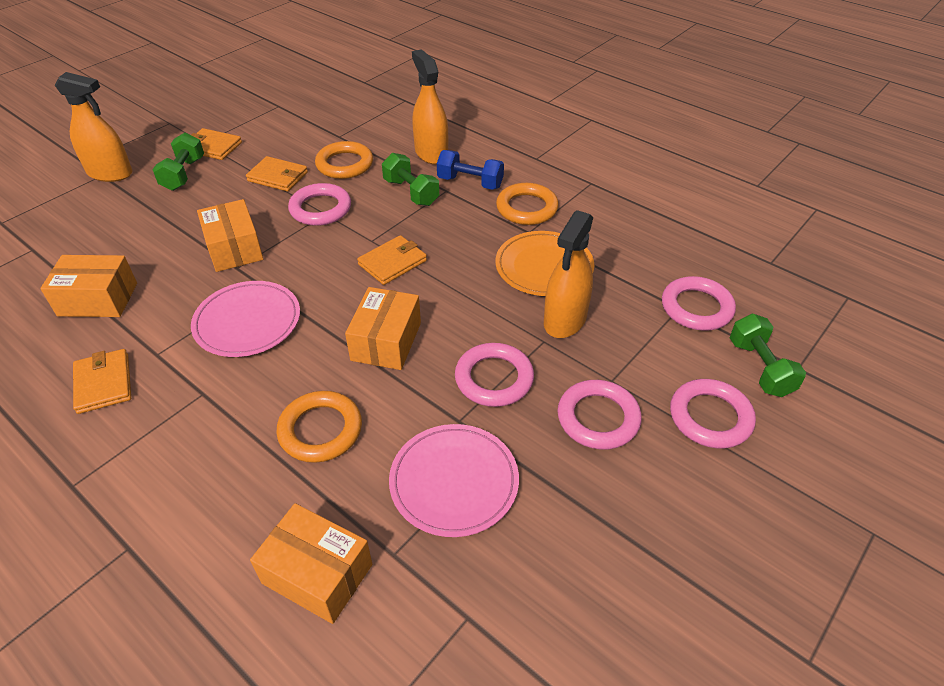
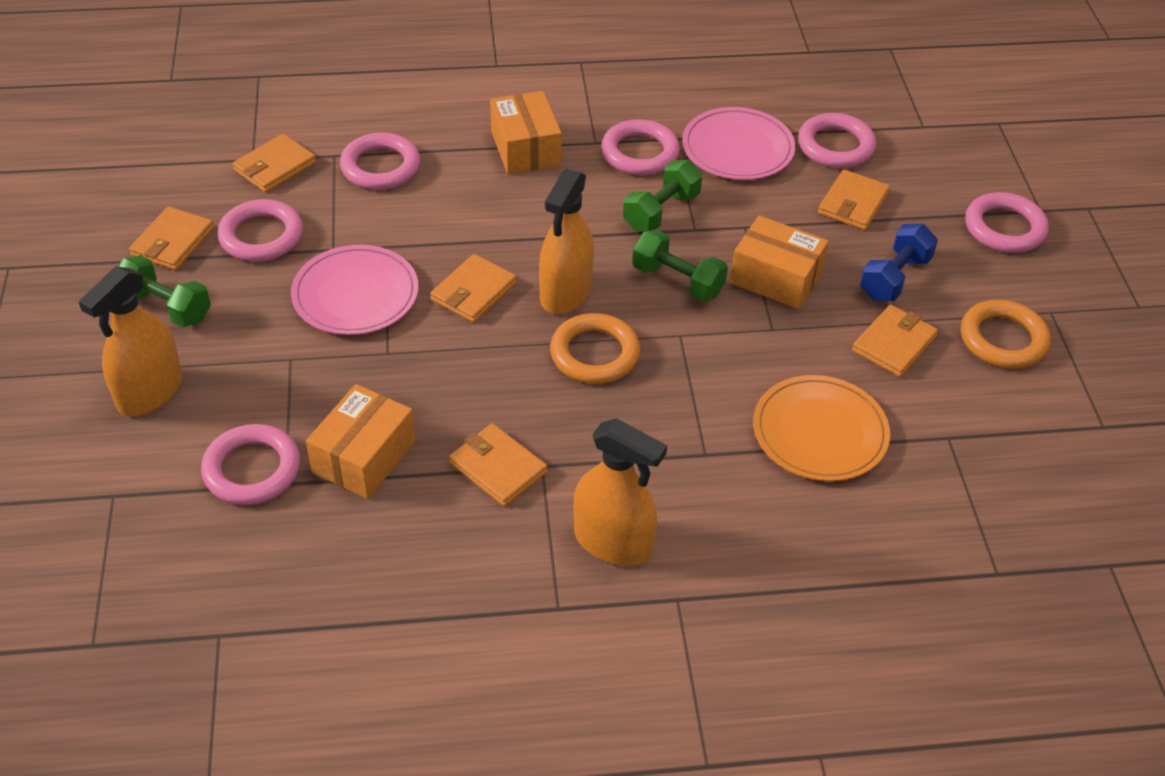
orange box: 4 -> 3
orange ring: 3 -> 2
orange wallet: 4 -> 6
pink ring: 5 -> 6

